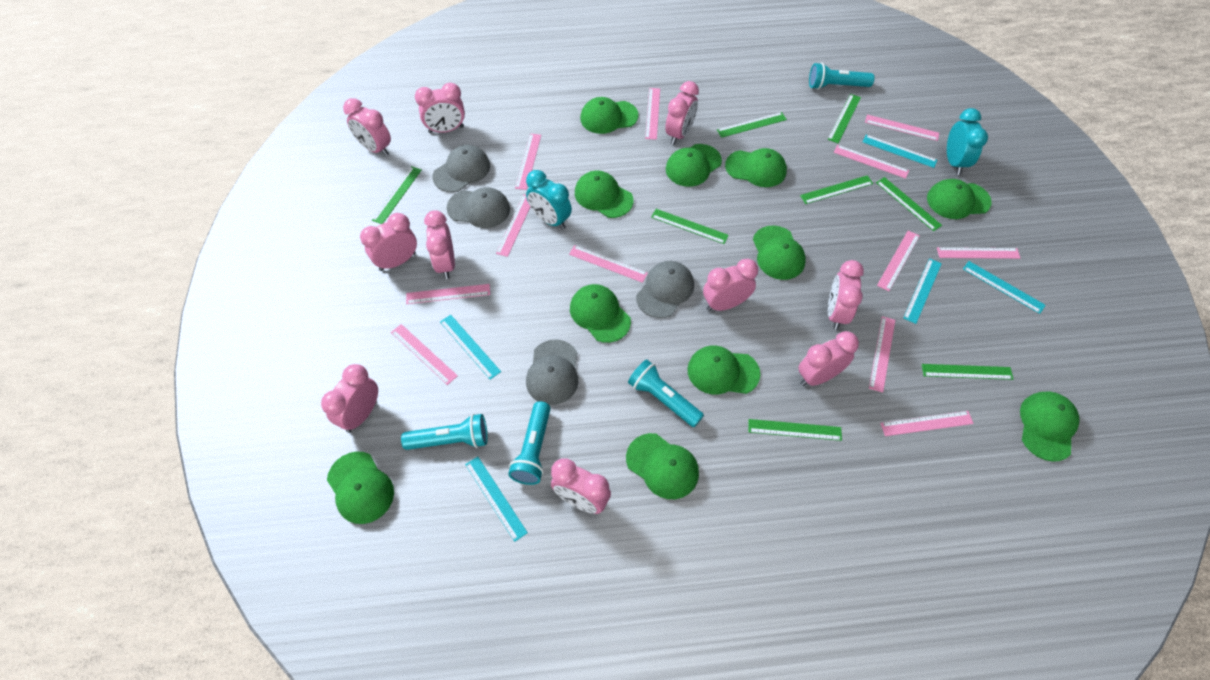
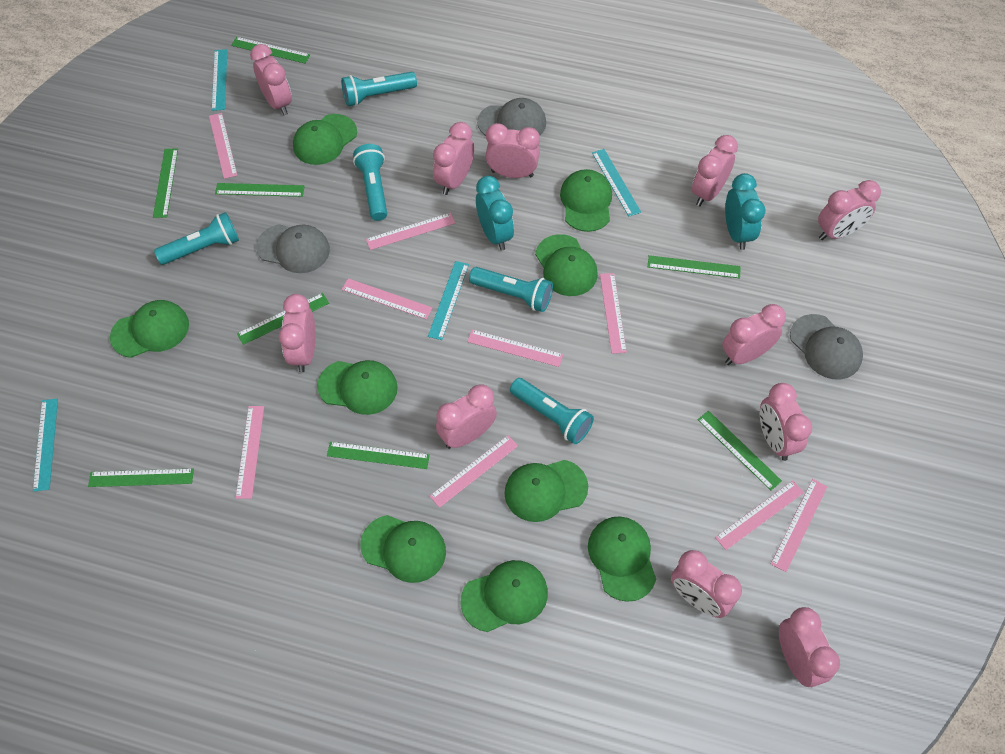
green cap: 11 -> 9
grey cap: 4 -> 3
pink clock: 10 -> 11
pink ruler: 12 -> 9
turquoise flashlight: 4 -> 5
turquoise ruler: 5 -> 4

